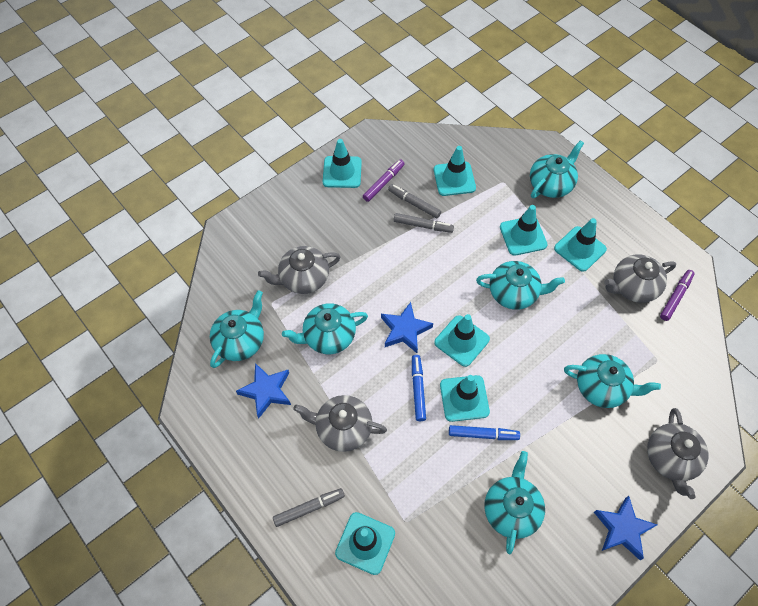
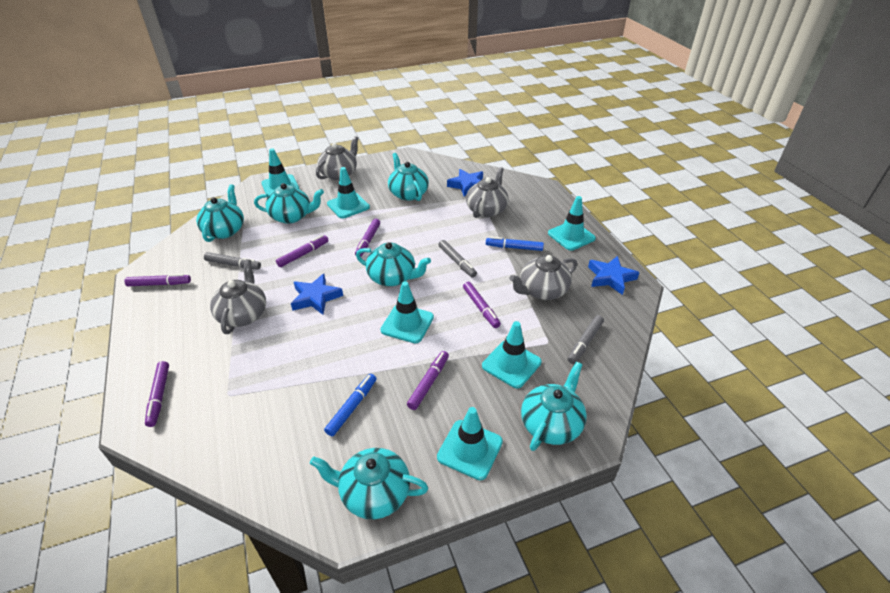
purple marker: 2 -> 6
turquoise traffic cone: 7 -> 6

